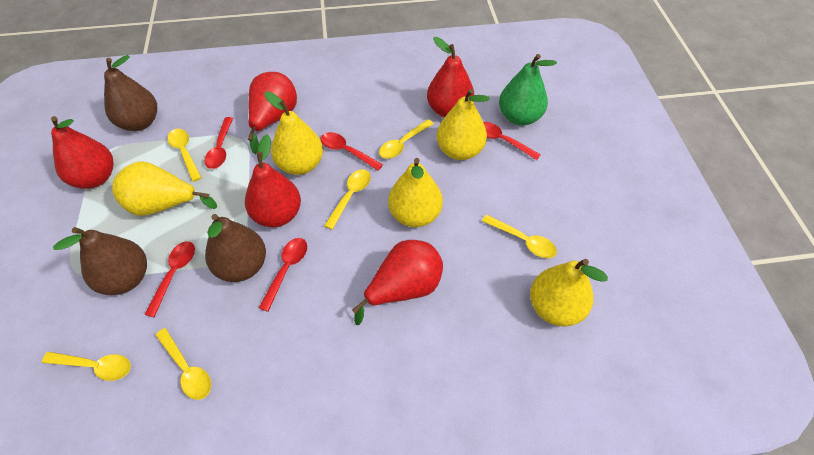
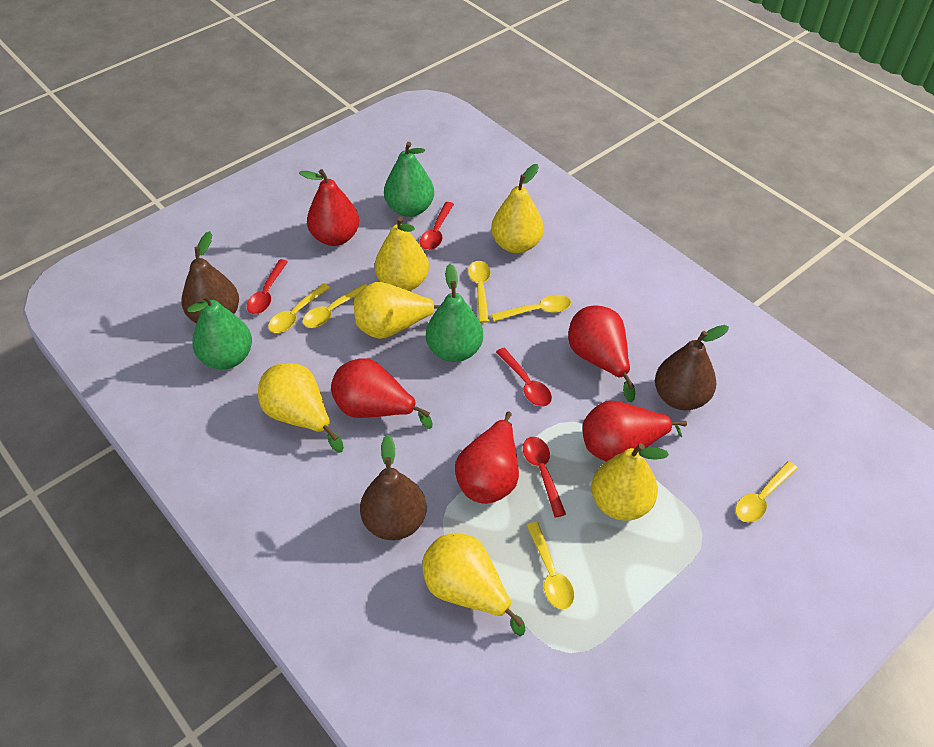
green pear: 1 -> 3
red spoon: 5 -> 4
yellow pear: 5 -> 6

